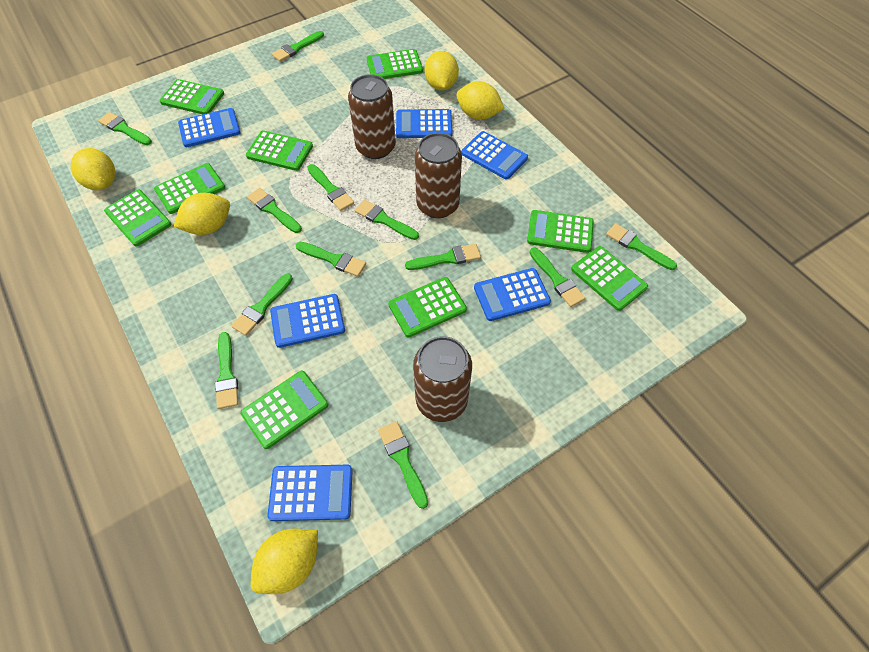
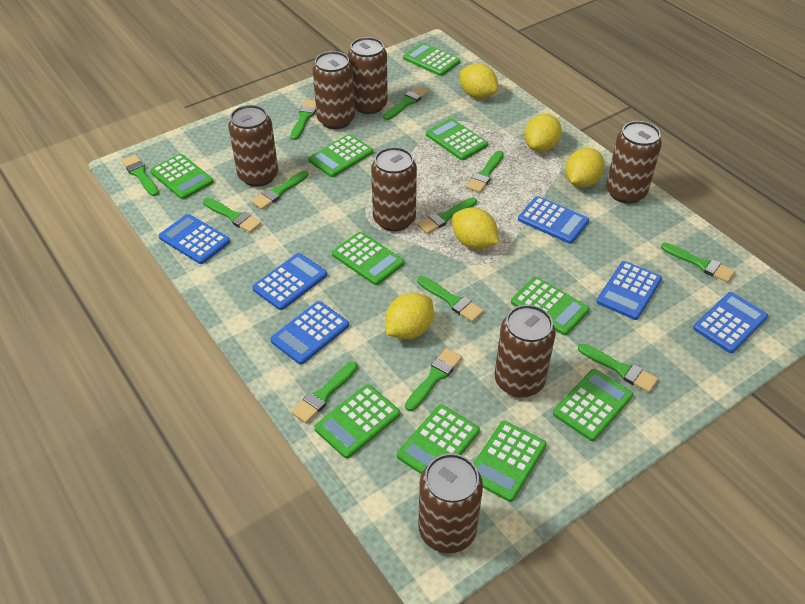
brown can: 3 -> 7
green calculator: 9 -> 10

